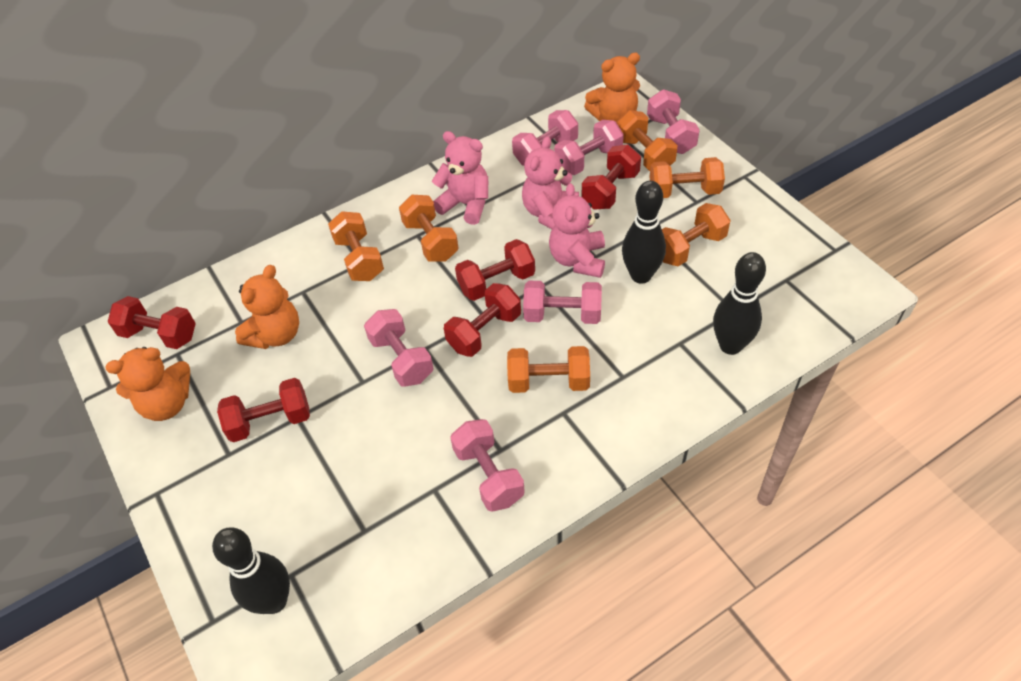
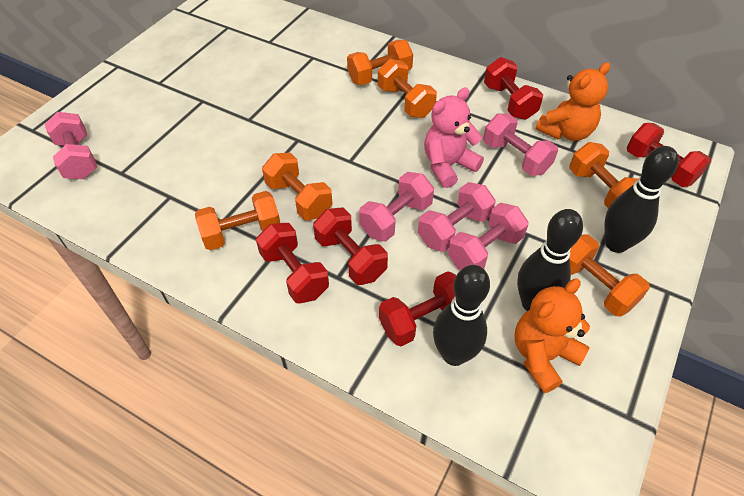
orange teddy bear: 3 -> 2
pink dumbbell: 6 -> 5
pink teddy bear: 3 -> 1

